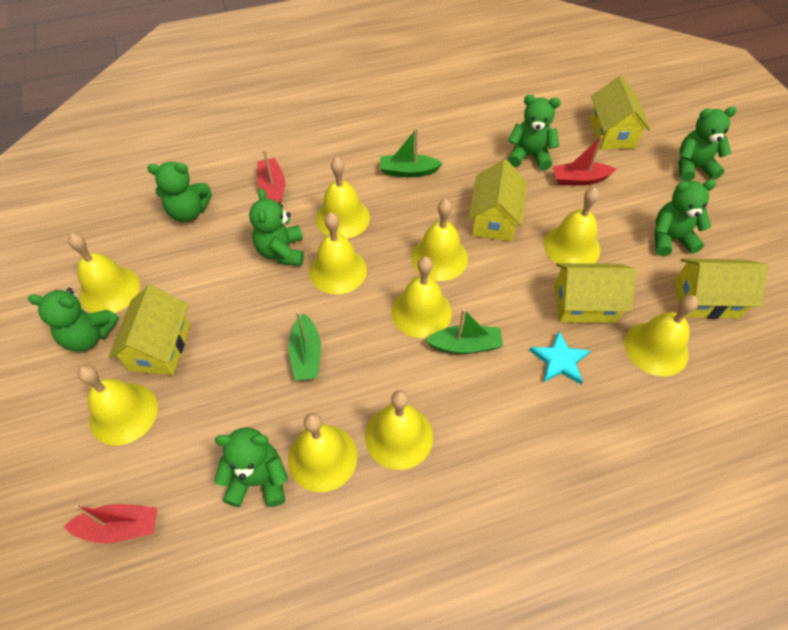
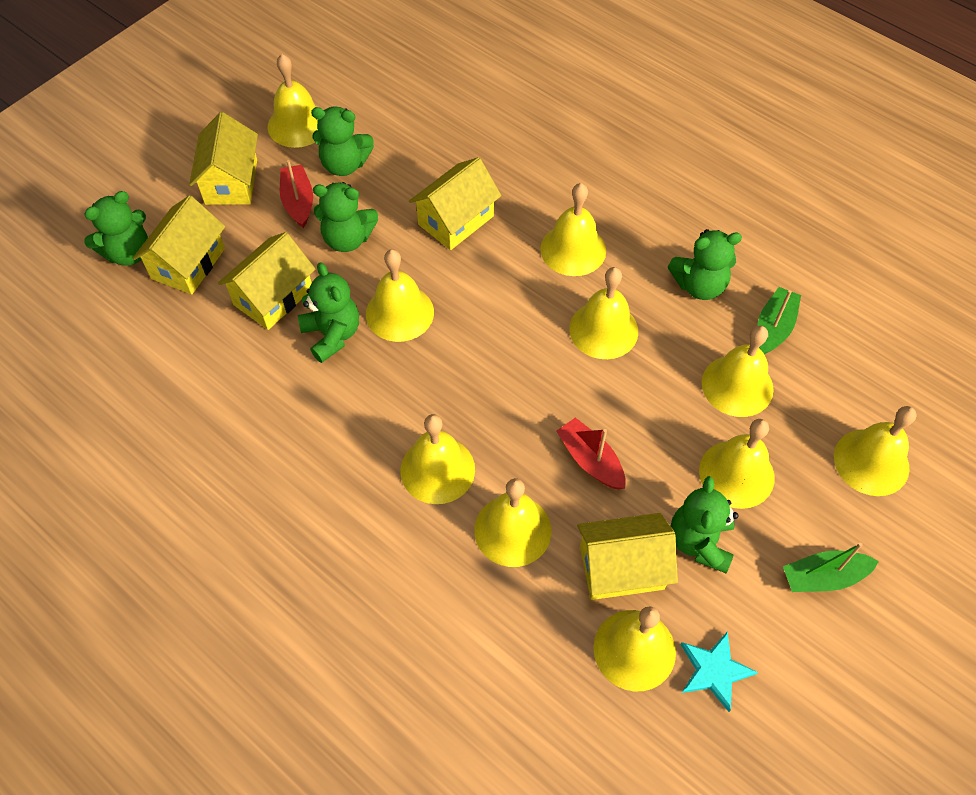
green boat: 3 -> 2
green teddy bear: 7 -> 6
red boat: 3 -> 2

